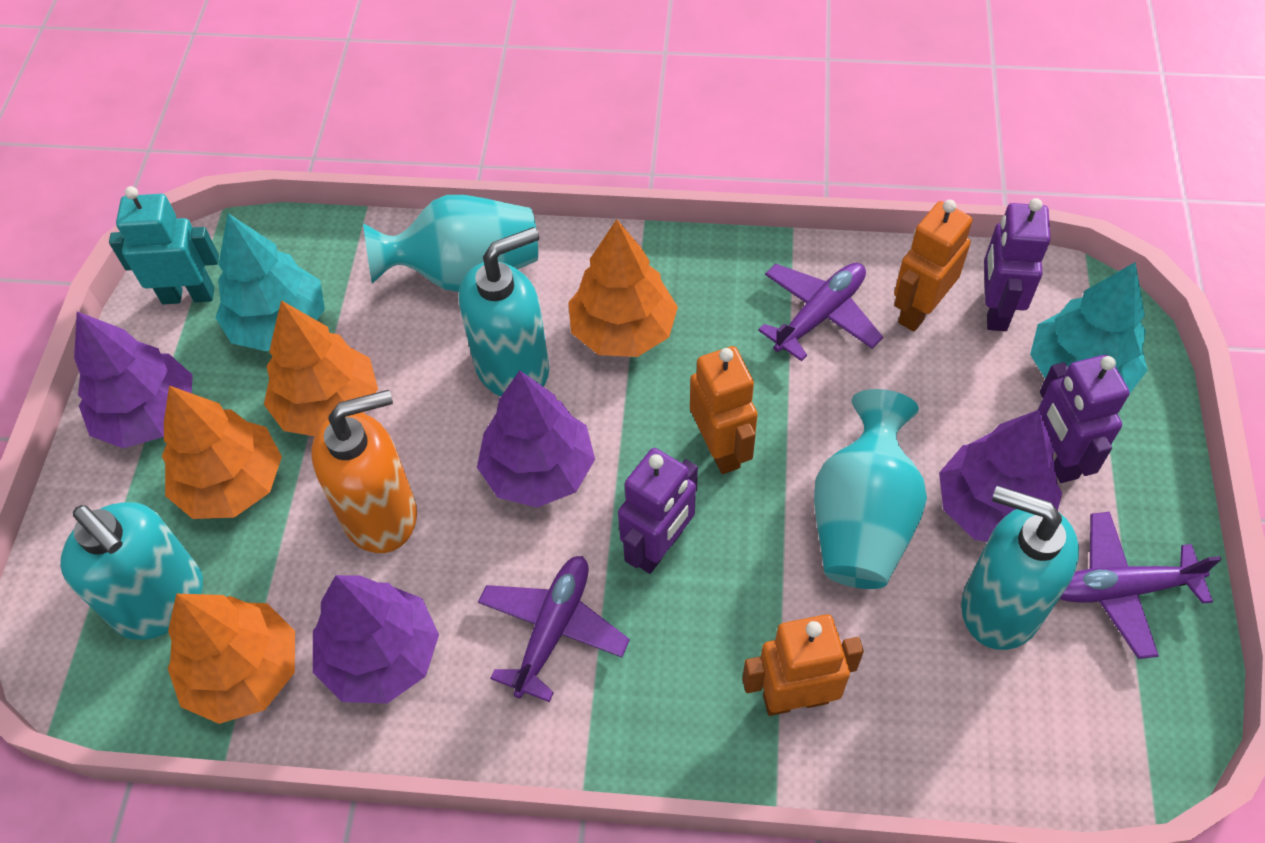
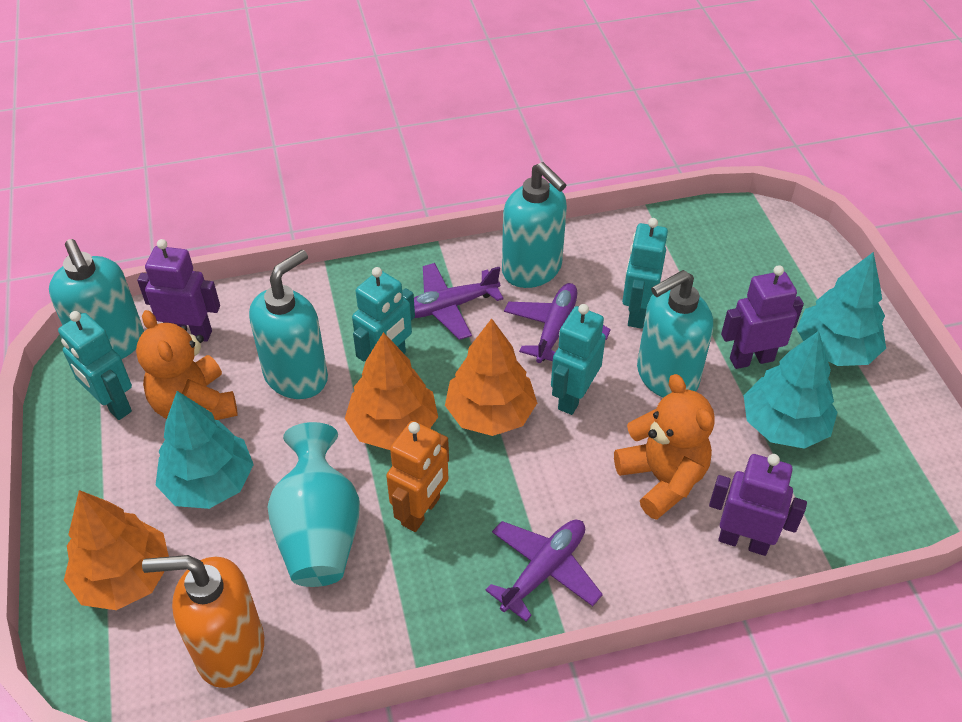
orange robot: 3 -> 1
orange teddy bear: 0 -> 2
orange tree: 4 -> 3
purple tree: 4 -> 0
turquoise robot: 1 -> 4
turquoise soap dispenser: 3 -> 4
turquoise tree: 2 -> 3
turquoise vase: 2 -> 1

